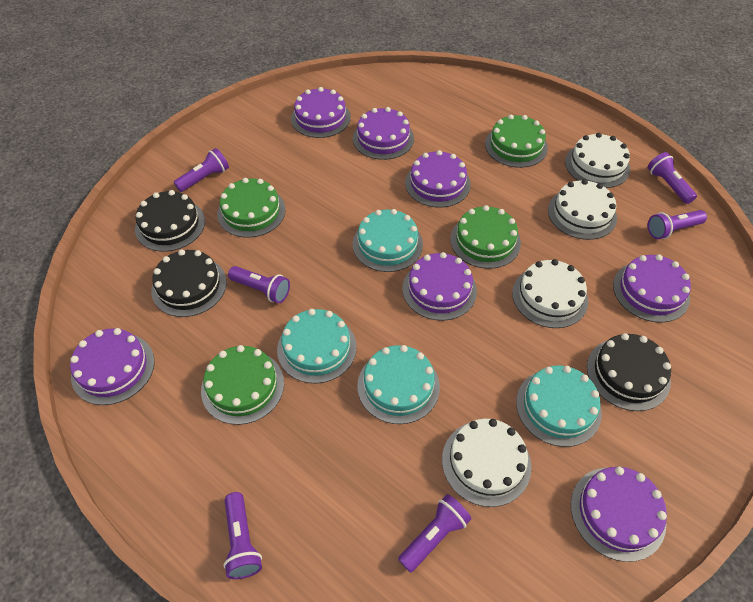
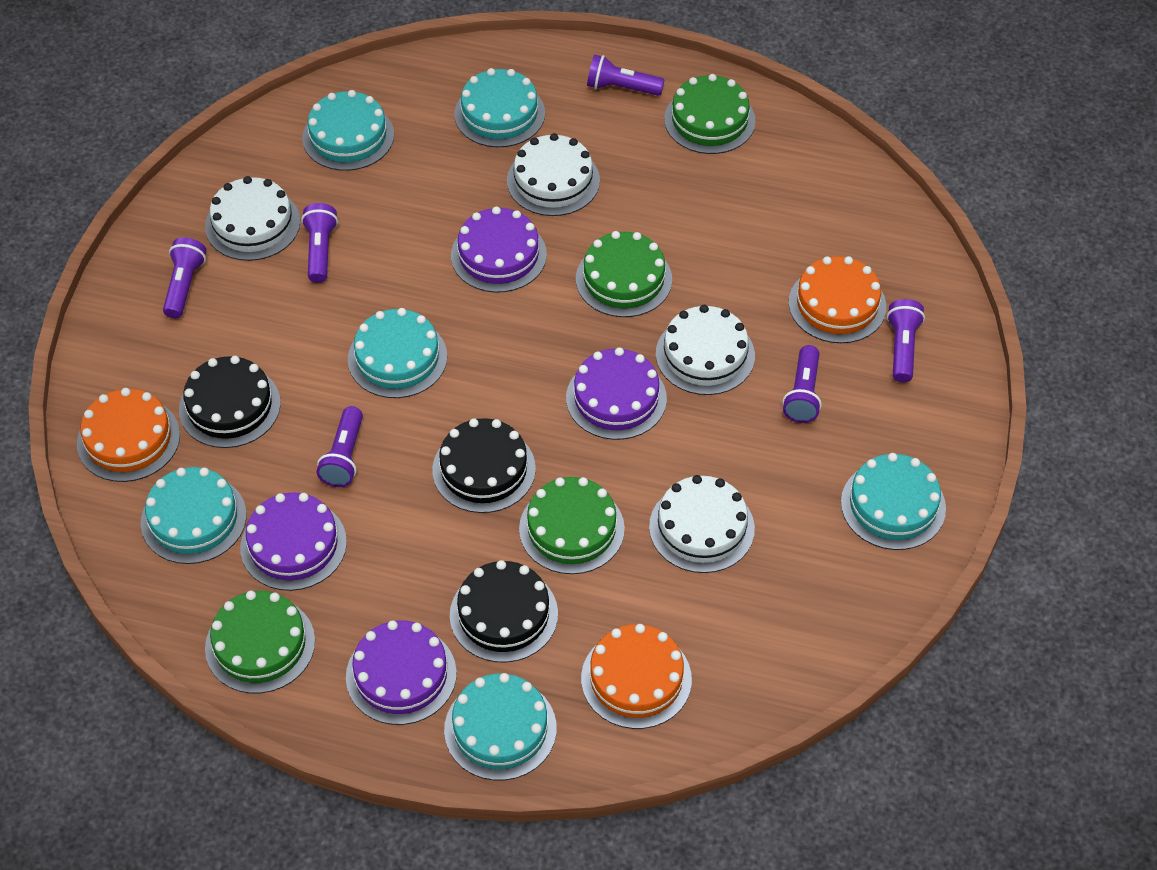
orange cake: 0 -> 3
purple cake: 7 -> 4
turquoise cake: 4 -> 6

